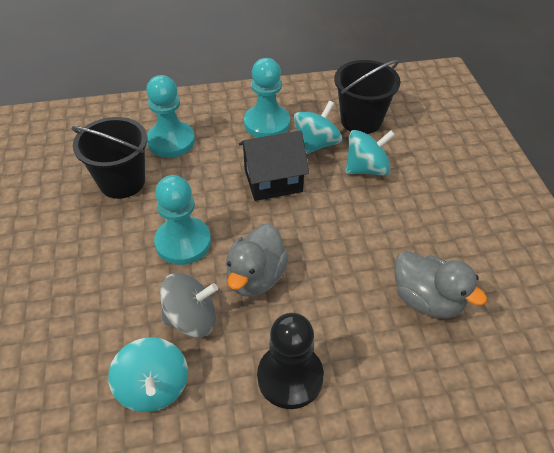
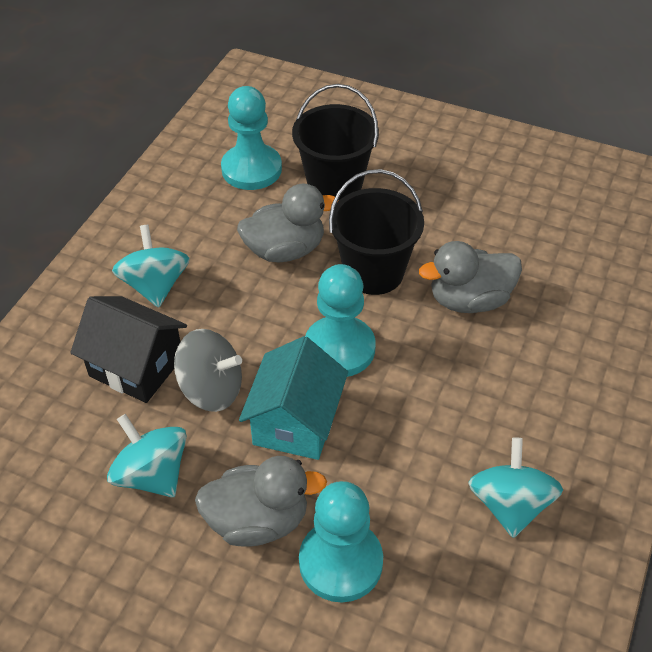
black pawn: 1 -> 0
grey duck: 2 -> 3
turquoise house: 0 -> 1

